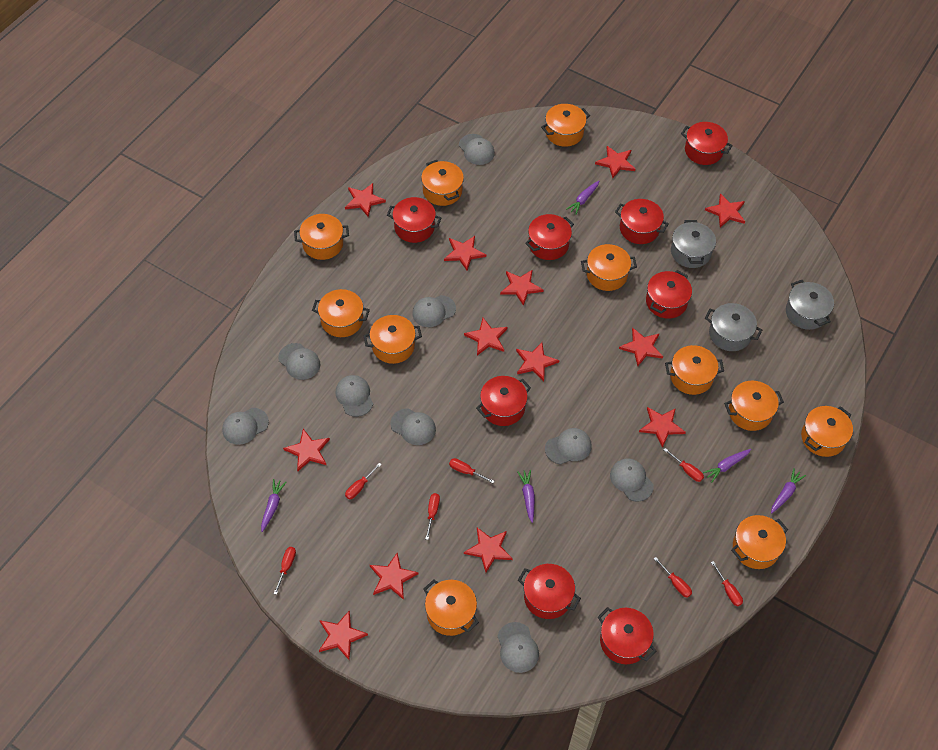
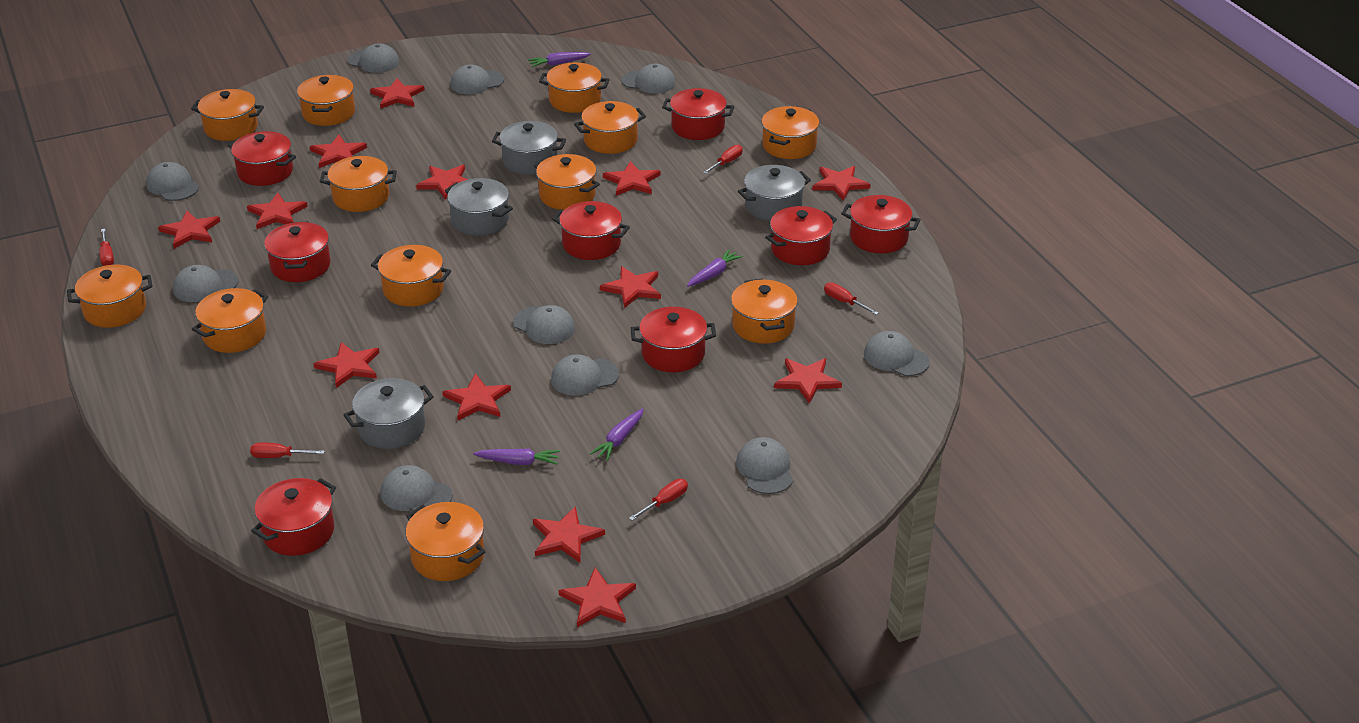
grey cap: 9 -> 10
grey pot: 3 -> 4
orange pot: 11 -> 12
purple carrot: 5 -> 4
red screwdriver: 7 -> 5

